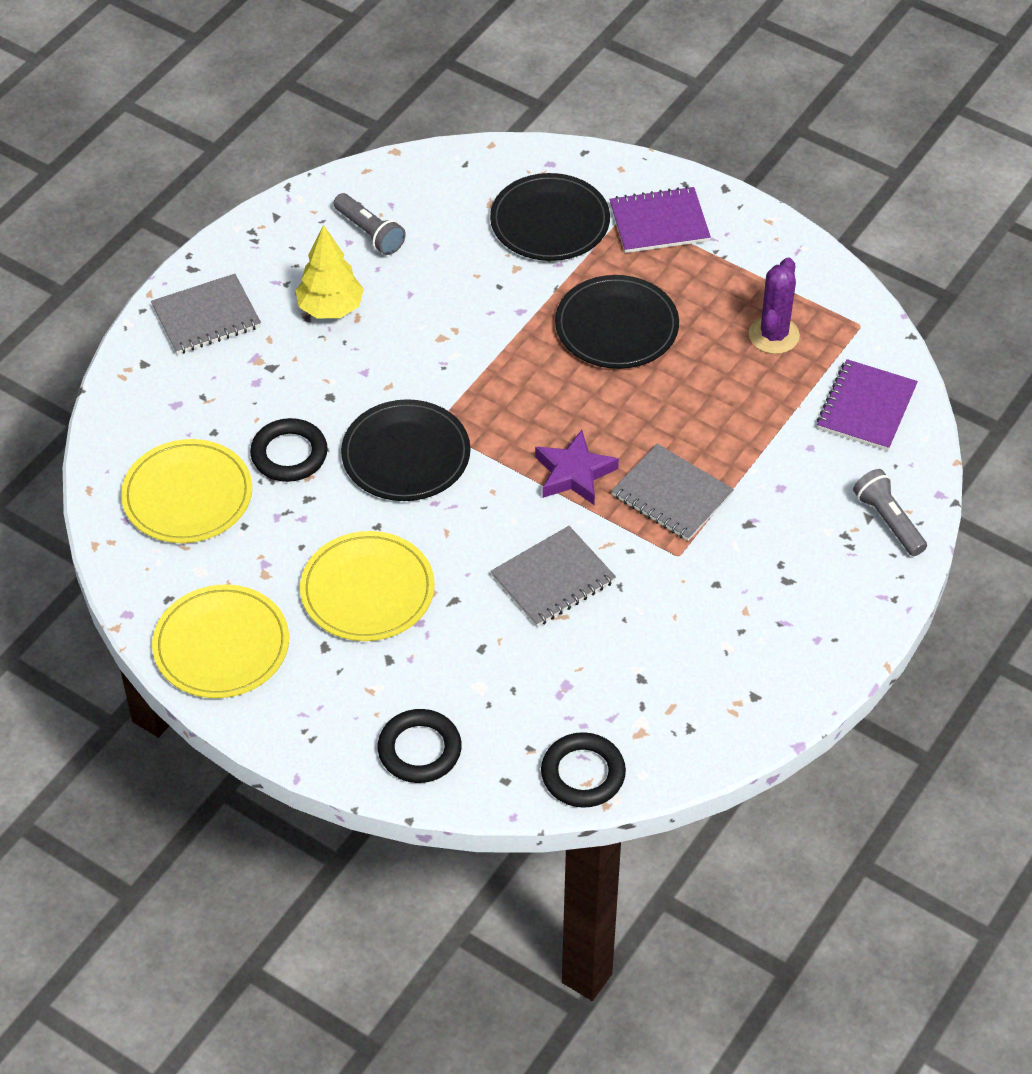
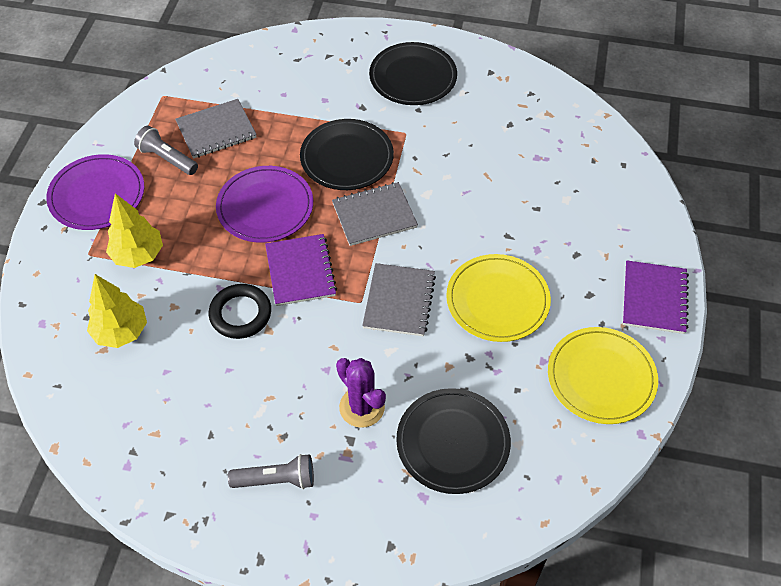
black ring: 3 -> 1
purple plate: 0 -> 2
purple star: 1 -> 0
yellow plate: 3 -> 2
yellow tree: 1 -> 2

